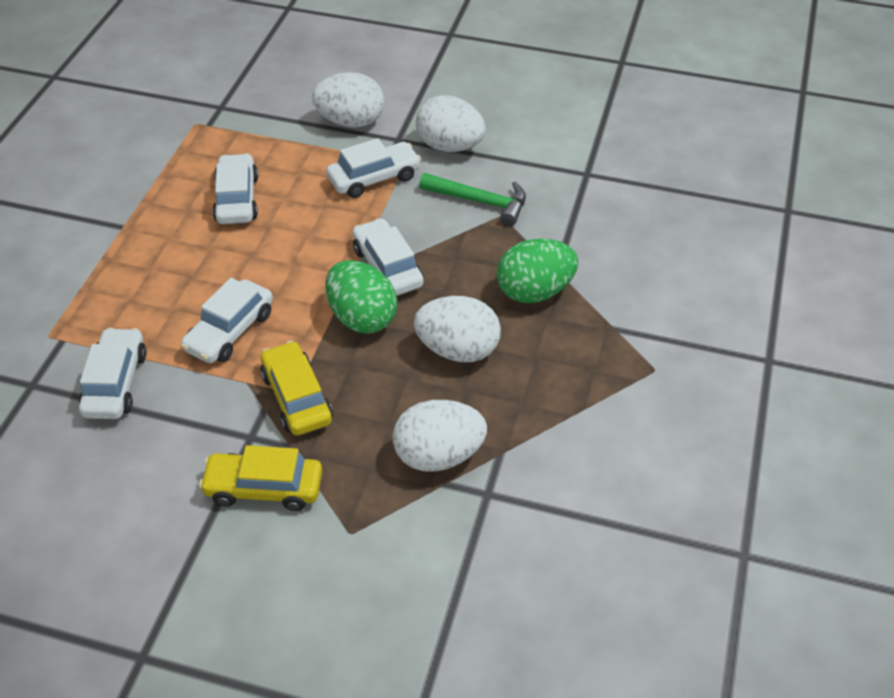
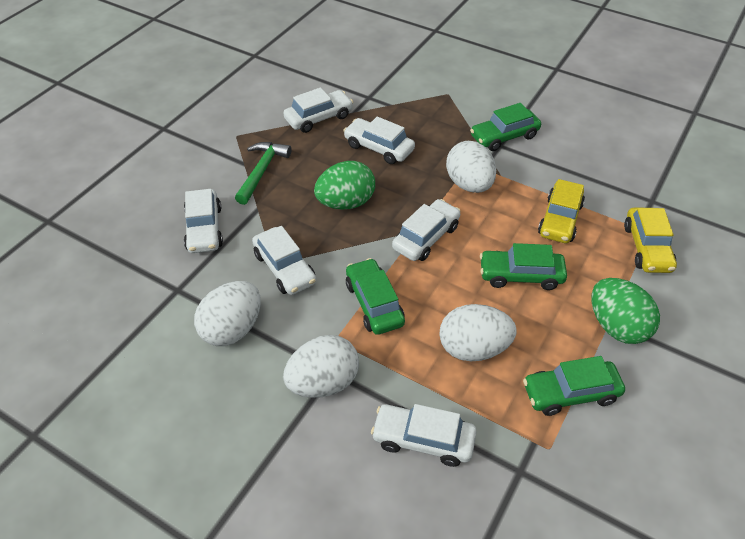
green car: 0 -> 4
white car: 5 -> 6

